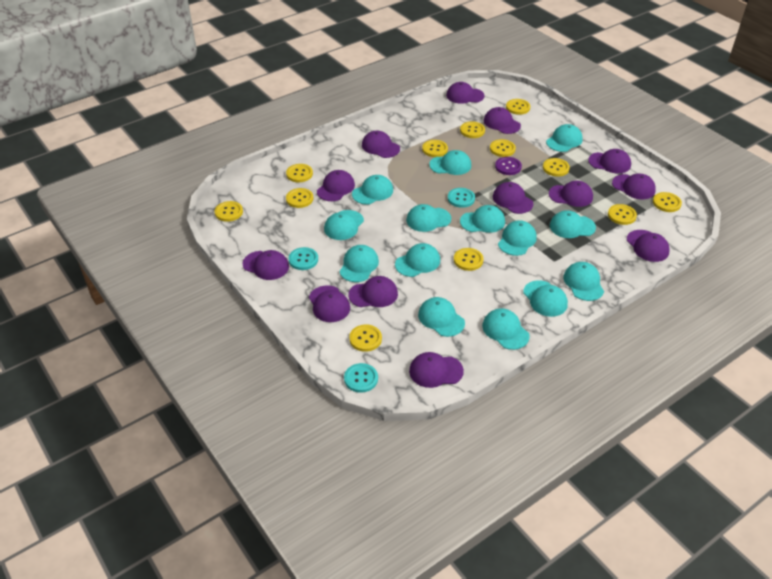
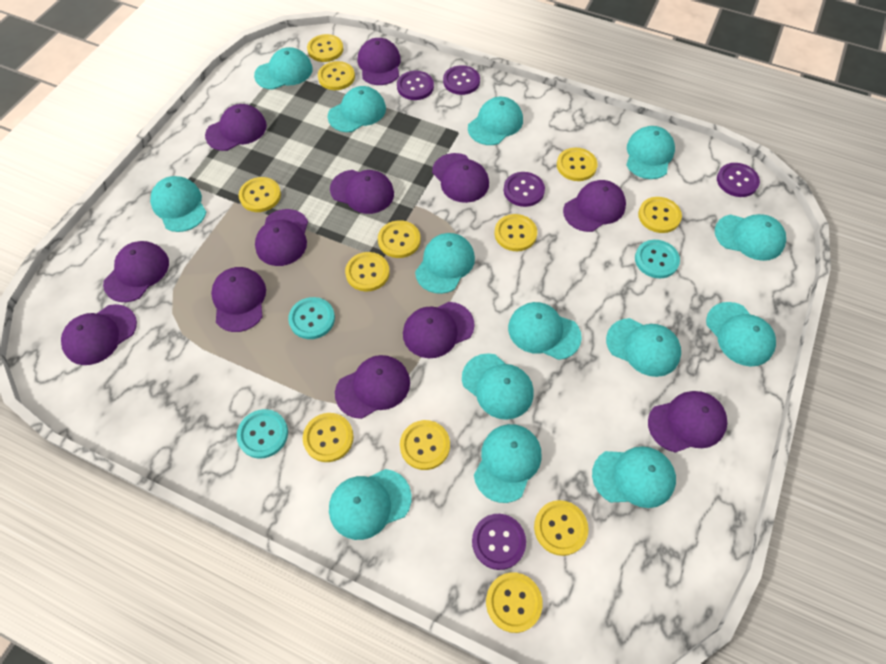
purple button: 1 -> 5
purple cap: 13 -> 12

